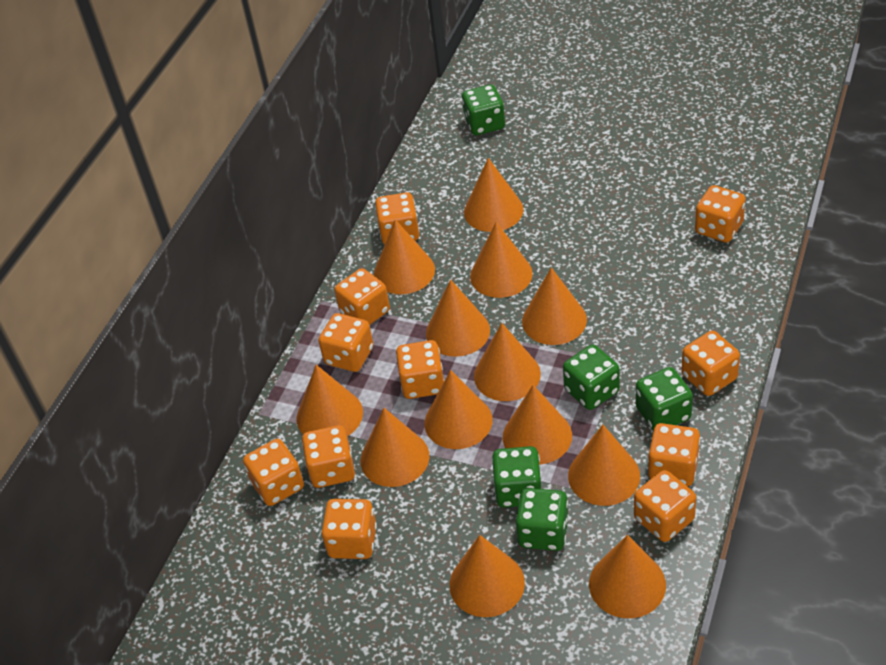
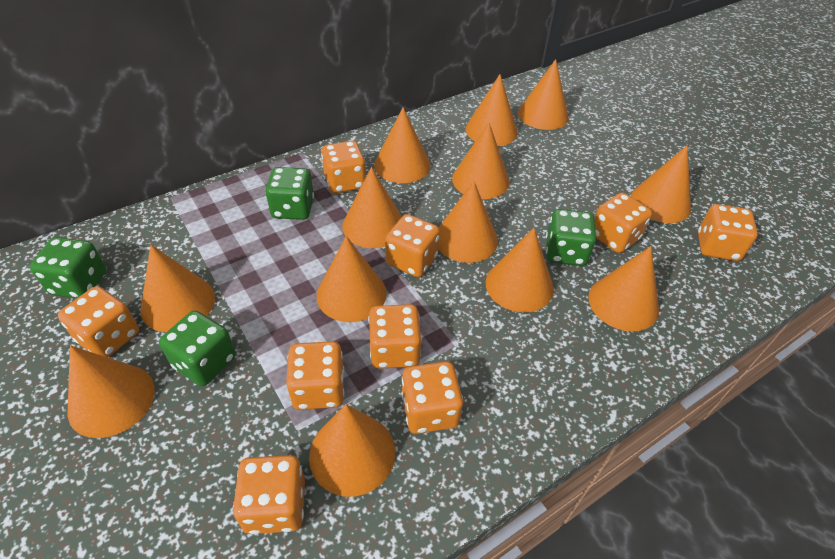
green dice: 5 -> 4
orange dice: 11 -> 9

